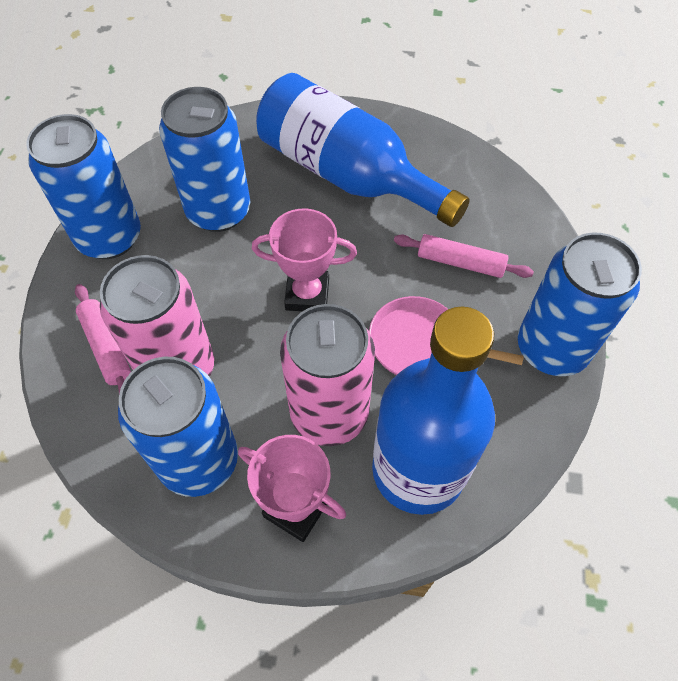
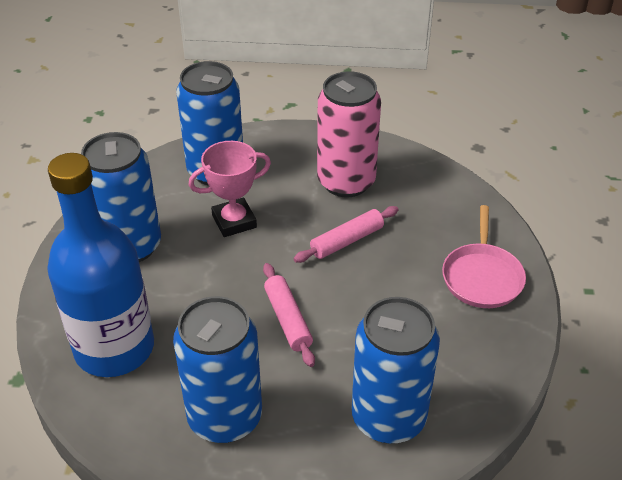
blue bottle: 2 -> 1
pink can: 2 -> 1
pink trophy: 2 -> 1

